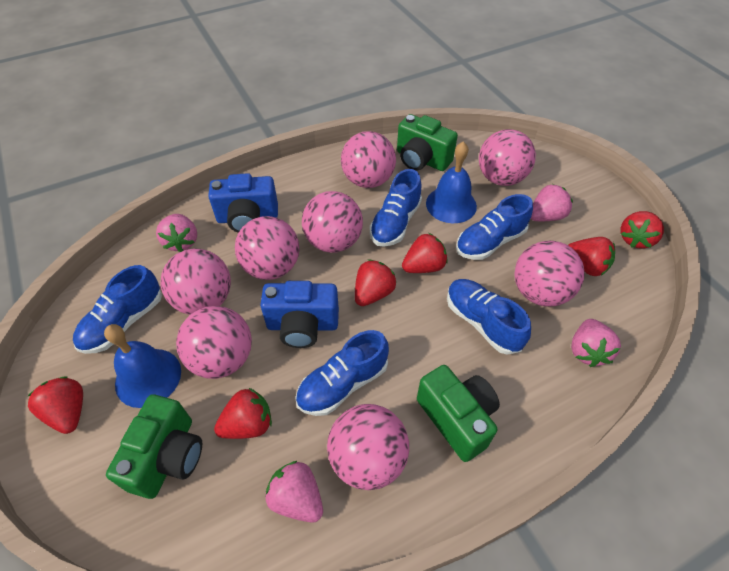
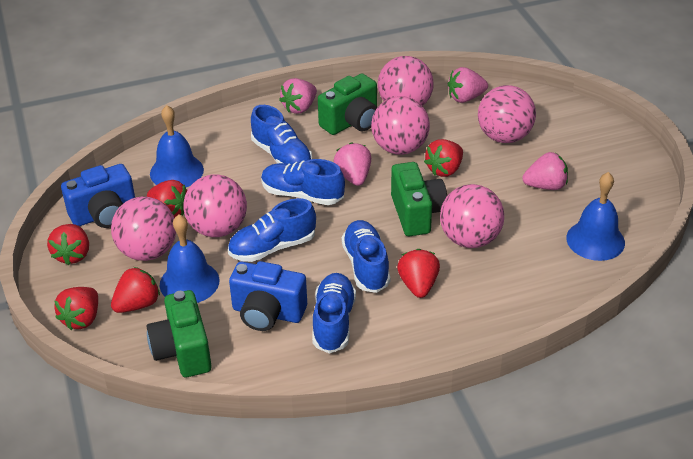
blue bell: 2 -> 3
pink ball: 8 -> 6

